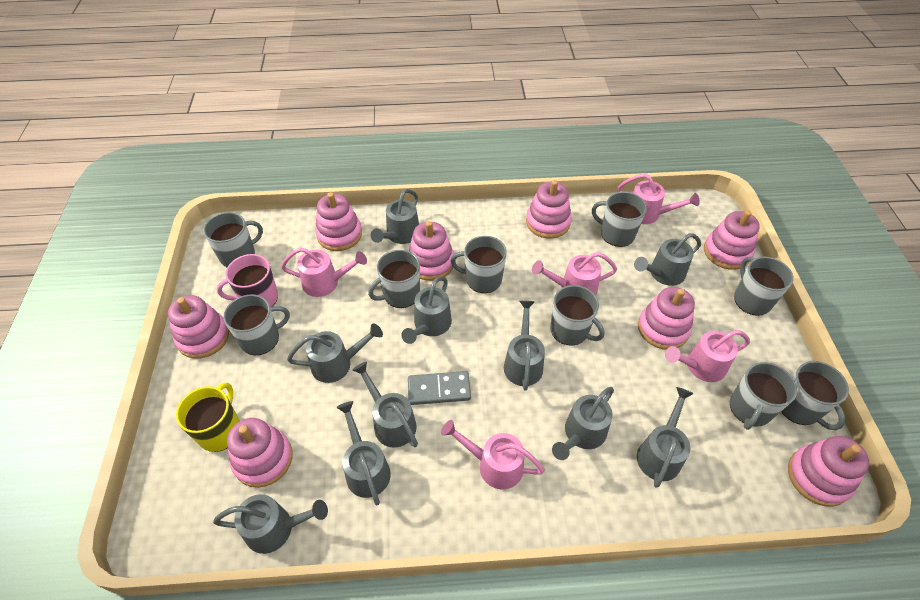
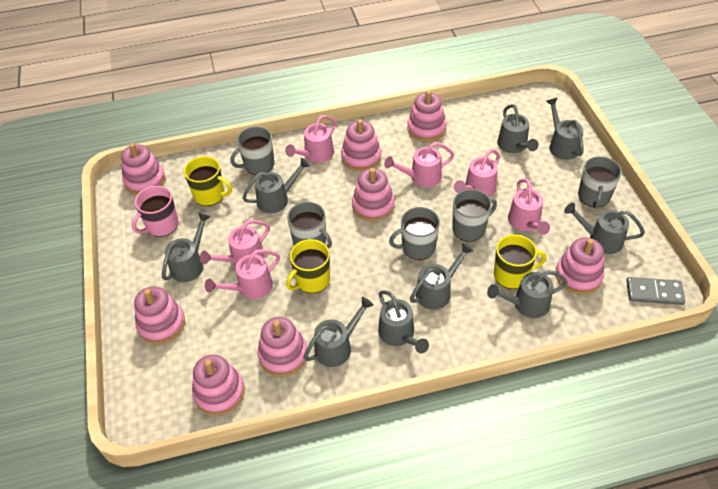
grey mug: 9 -> 5
grey watering can: 10 -> 9
pink watering can: 5 -> 6
yellow mug: 1 -> 3

